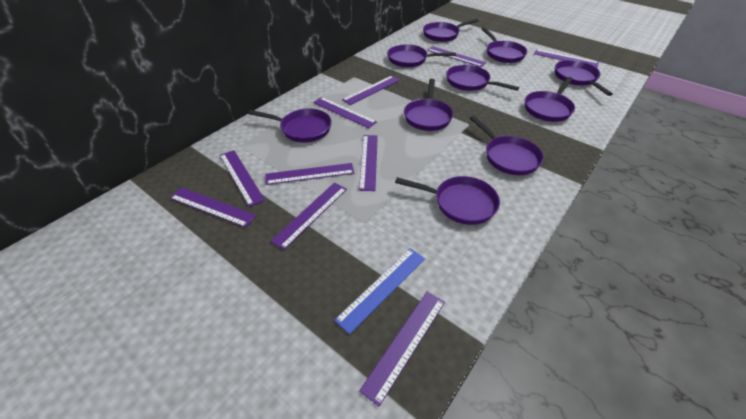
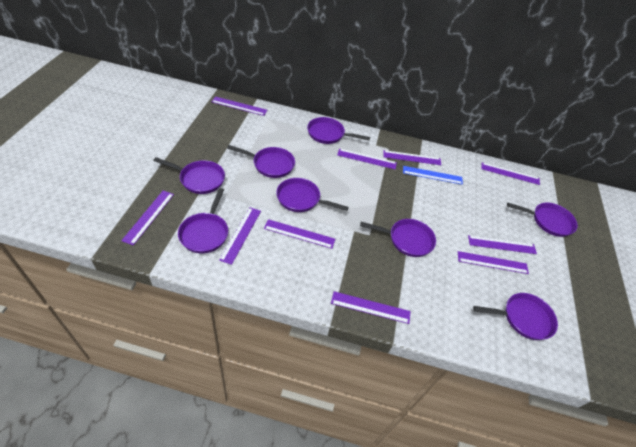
purple pan: 10 -> 8

